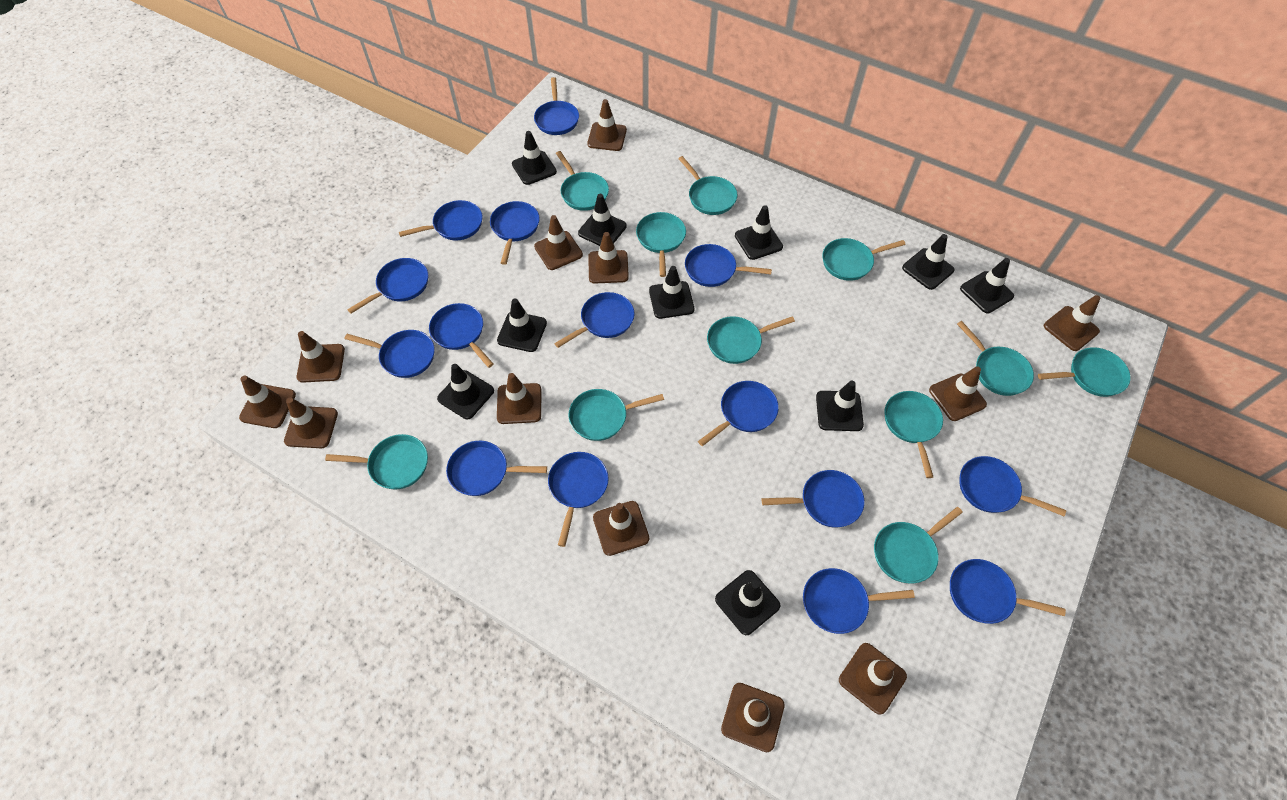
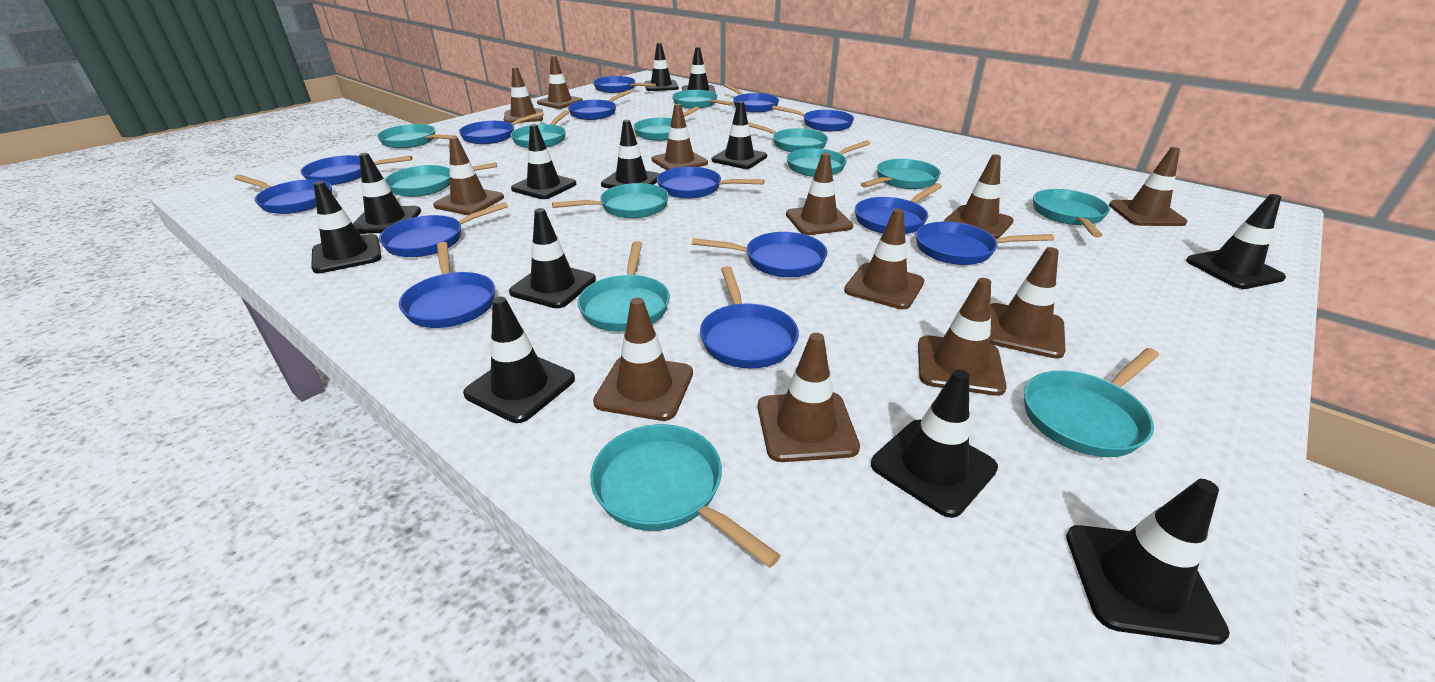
black traffic cone: 10 -> 12
blue pan: 15 -> 14
turquoise pan: 11 -> 13

